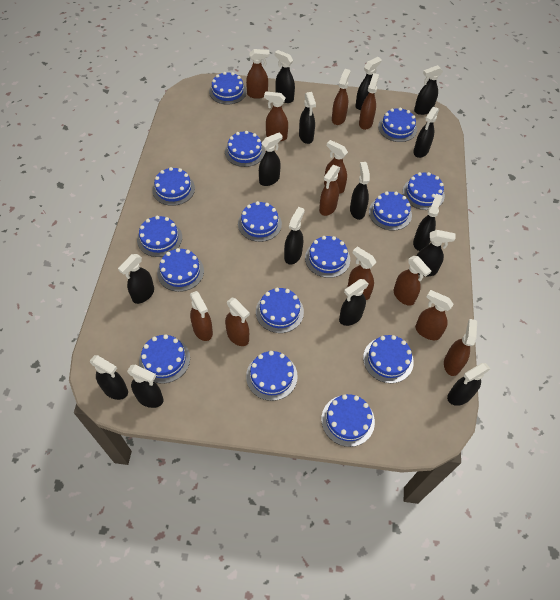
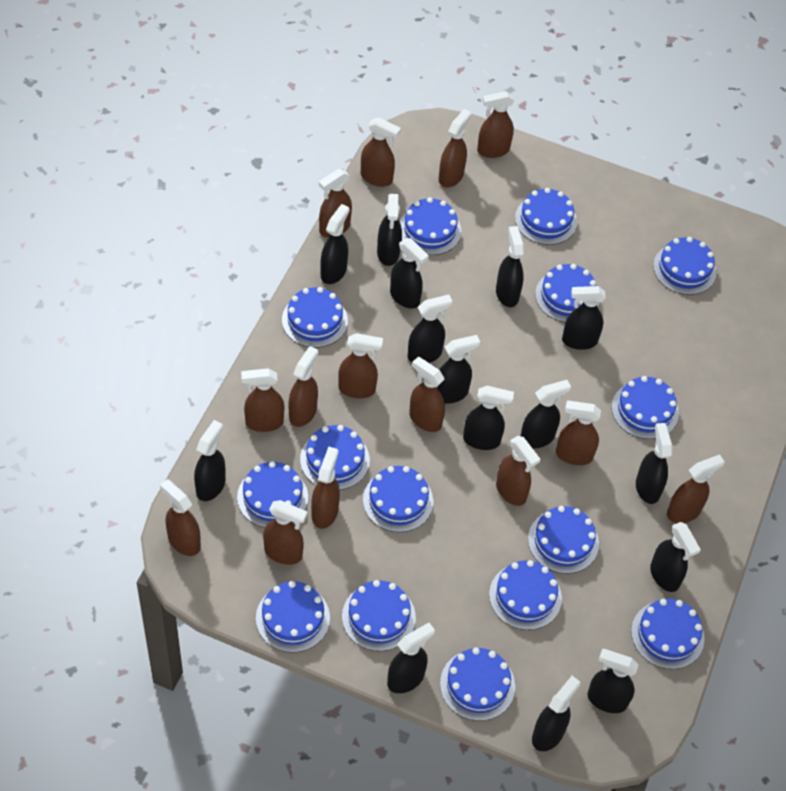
brown spray bottle: 12 -> 14

